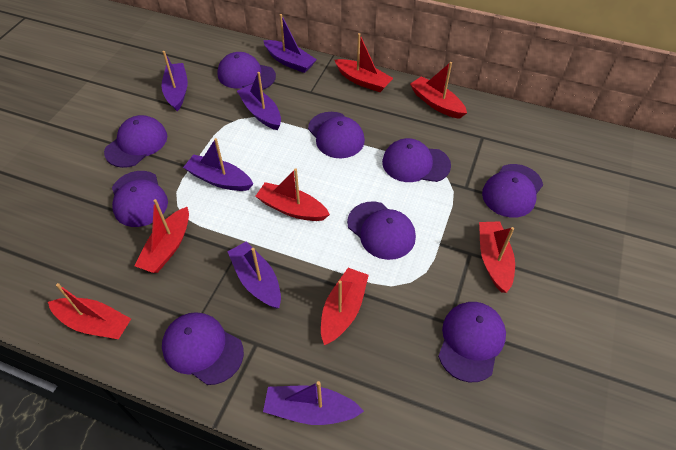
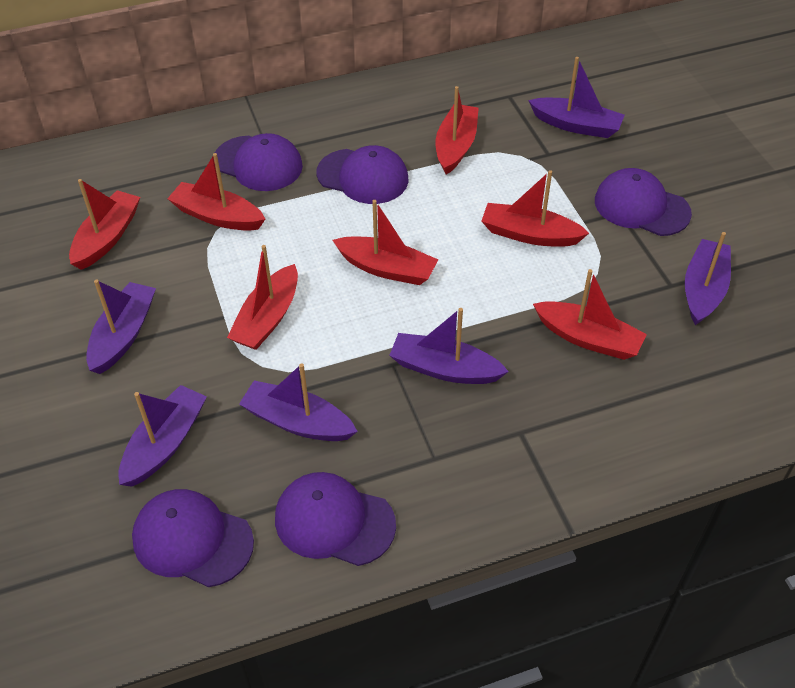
purple cap: 9 -> 5

